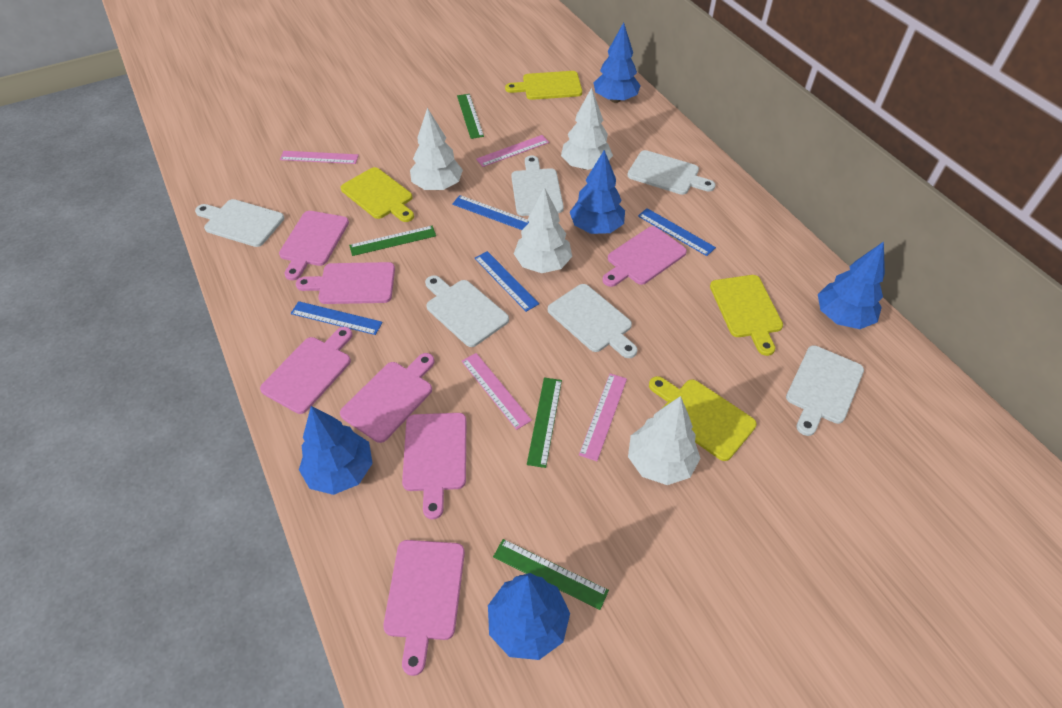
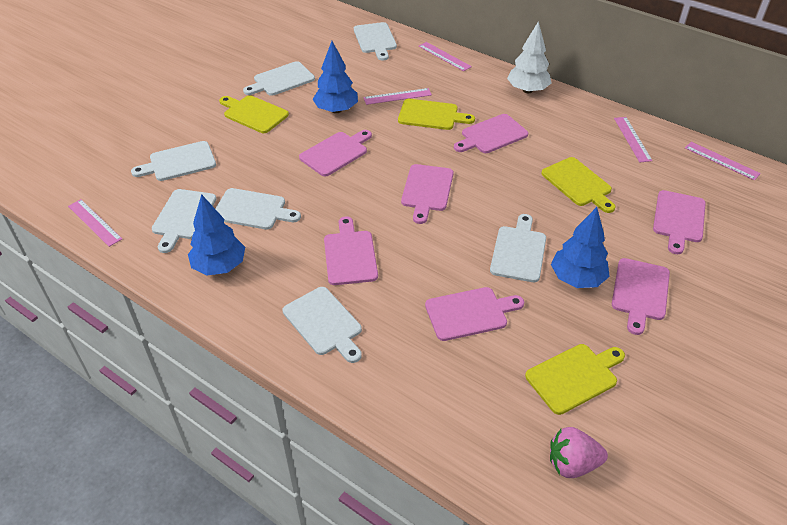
blue ruler: 4 -> 0
blue tree: 5 -> 3
green ruler: 4 -> 0
pink ruler: 4 -> 5
pink strawberry: 0 -> 1
white cutting board: 6 -> 7
white tree: 4 -> 1

